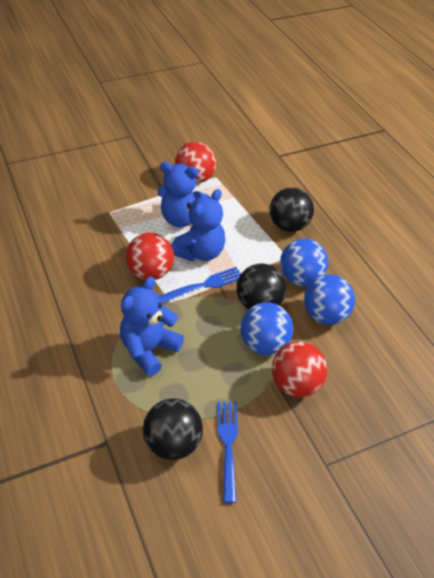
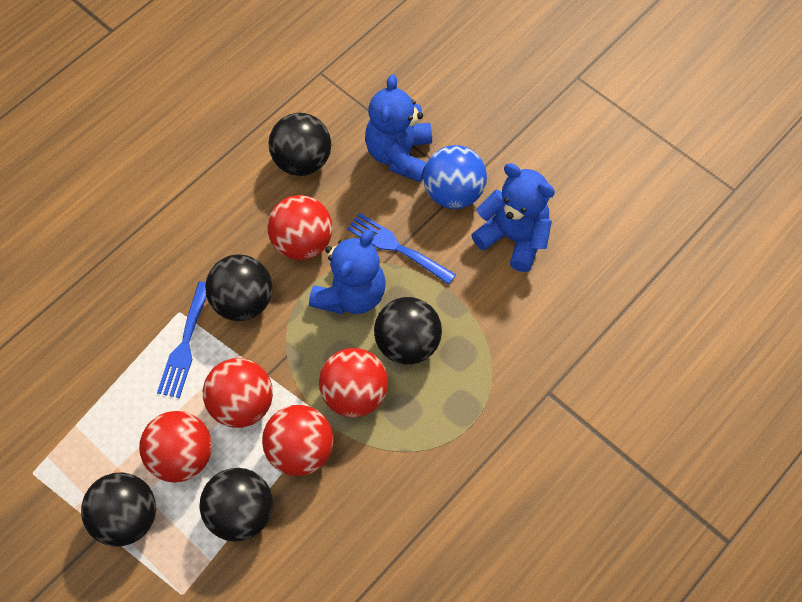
black ball: 3 -> 5
blue ball: 3 -> 1
red ball: 3 -> 5

